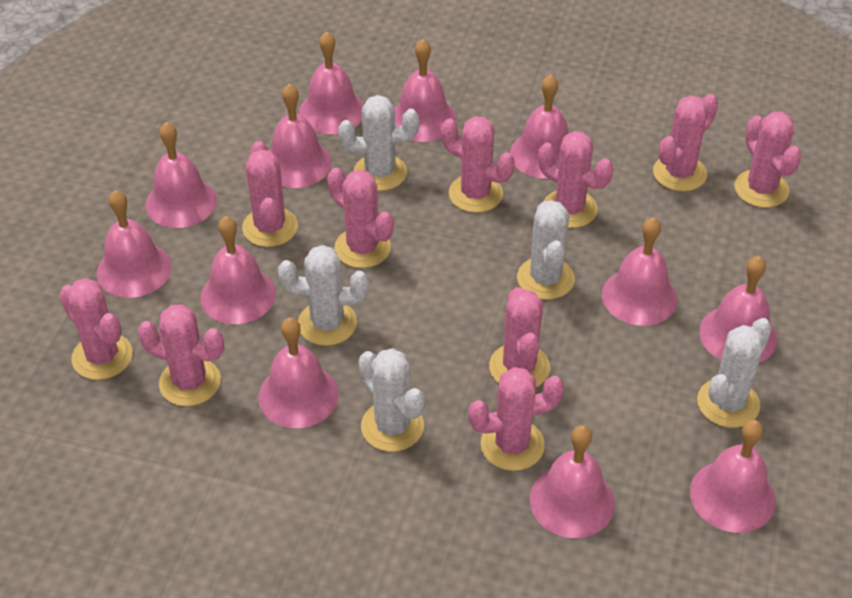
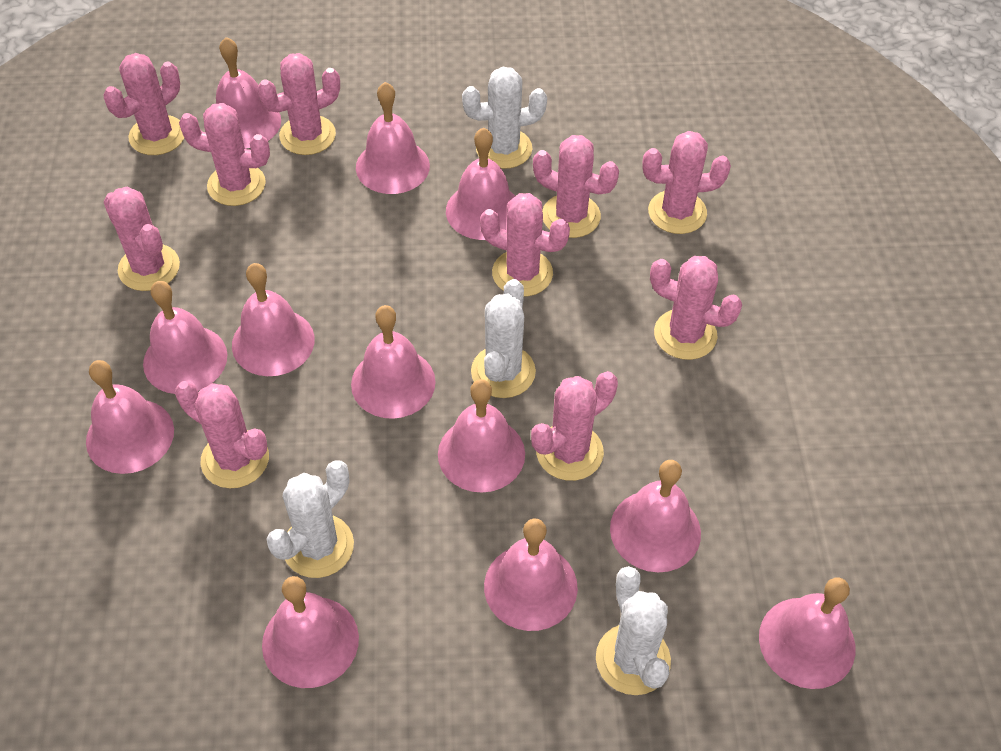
white cactus: 5 -> 4

